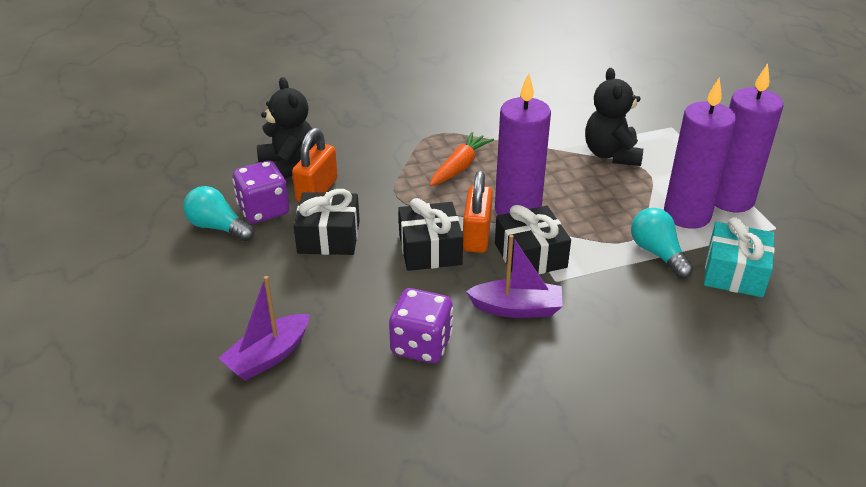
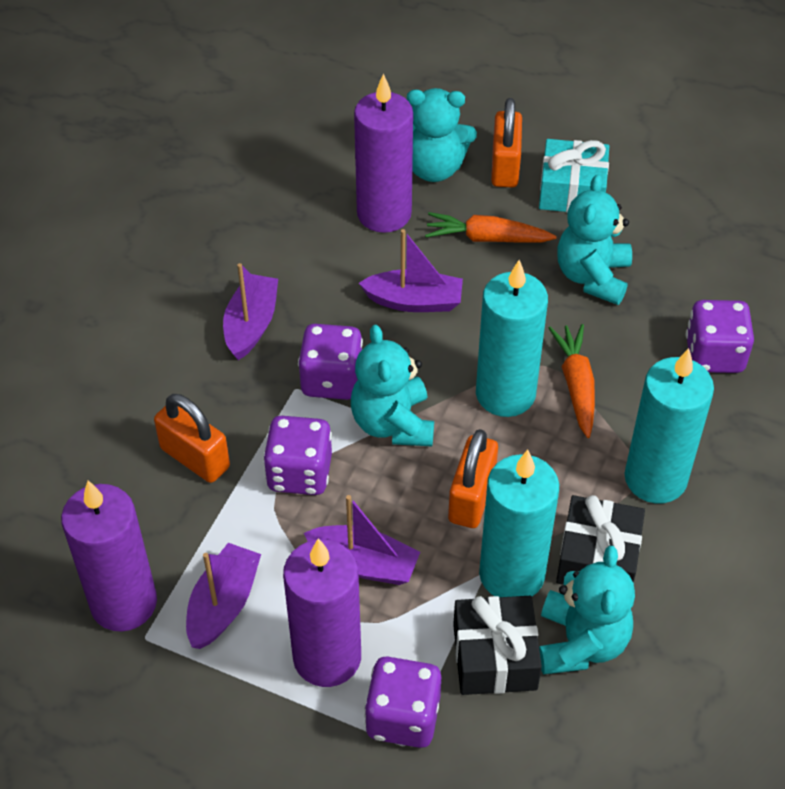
black gift: 3 -> 2
black teddy bear: 2 -> 0
orange carrot: 1 -> 2
orange padlock: 2 -> 3
purple boat: 2 -> 4
purple dice: 2 -> 4
turquoise candle: 0 -> 3
turquoise light bulb: 2 -> 0
turquoise teddy bear: 0 -> 4

